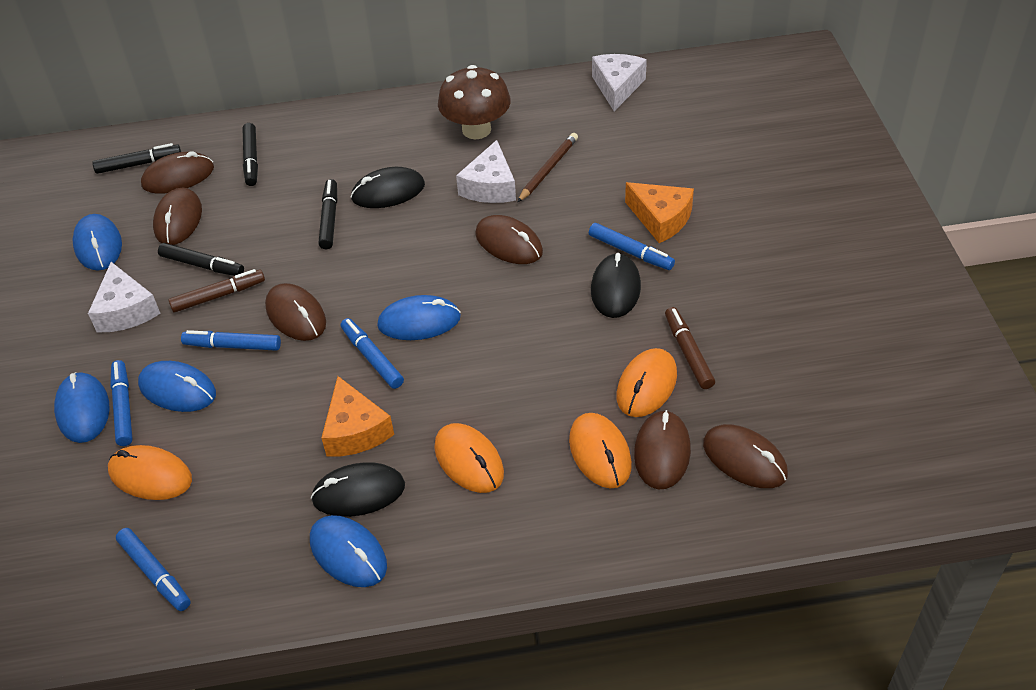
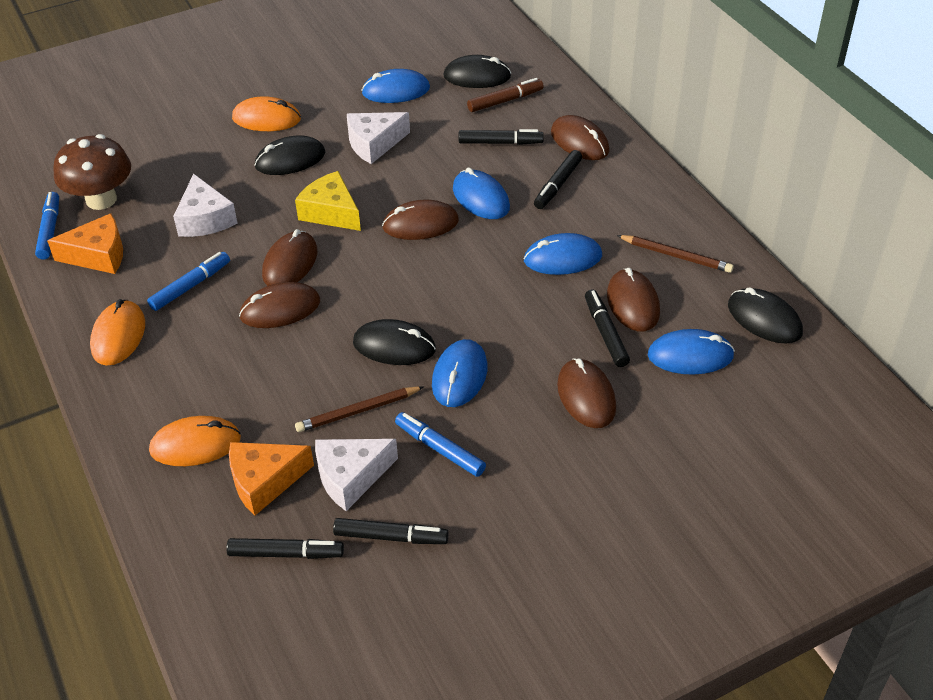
black marker: 4 -> 5
black mouse: 3 -> 4
blue marker: 5 -> 3
brown marker: 2 -> 1
brown pencil: 1 -> 2
orange mouse: 4 -> 3
yellow cheese: 0 -> 1

